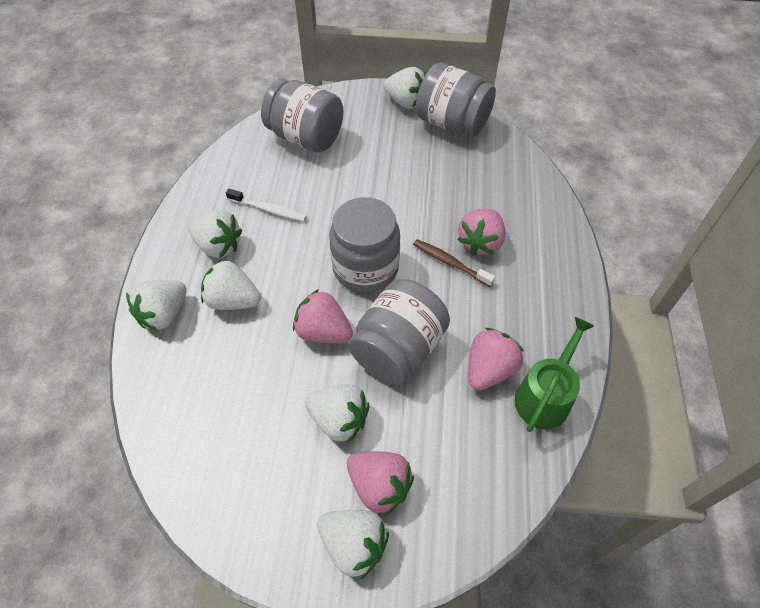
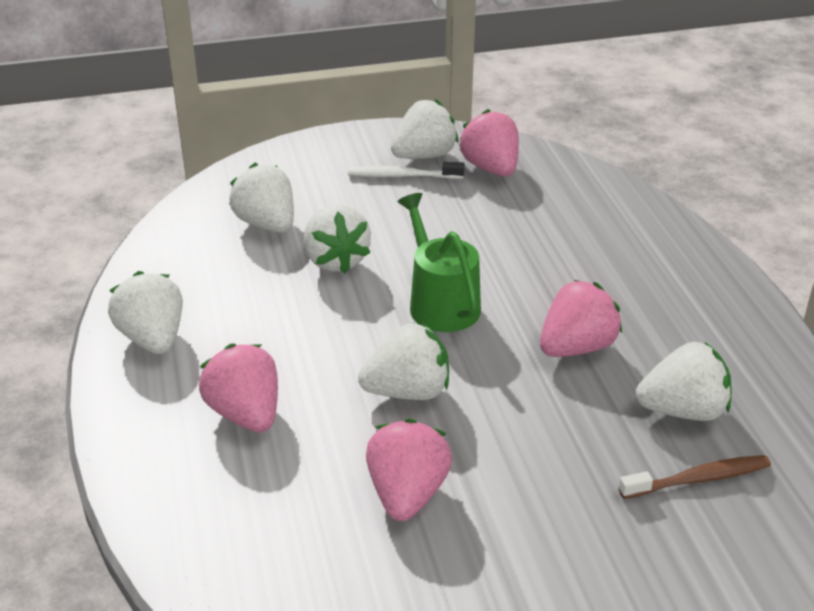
grey jar: 4 -> 0

